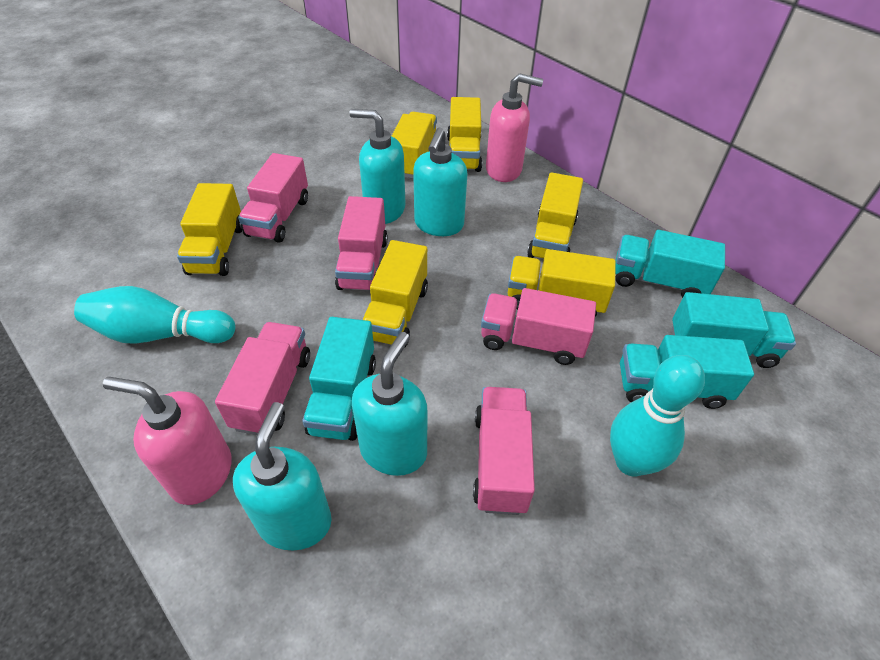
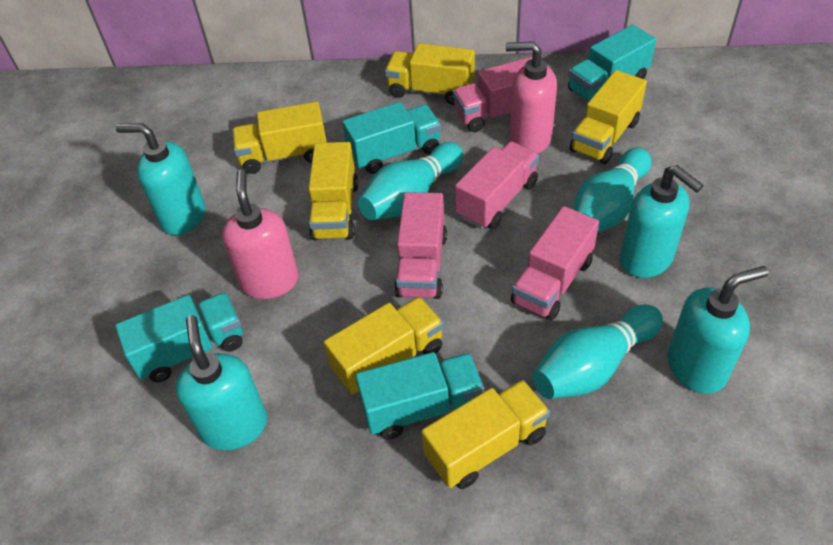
pink truck: 5 -> 4
turquoise bowling pin: 2 -> 3

